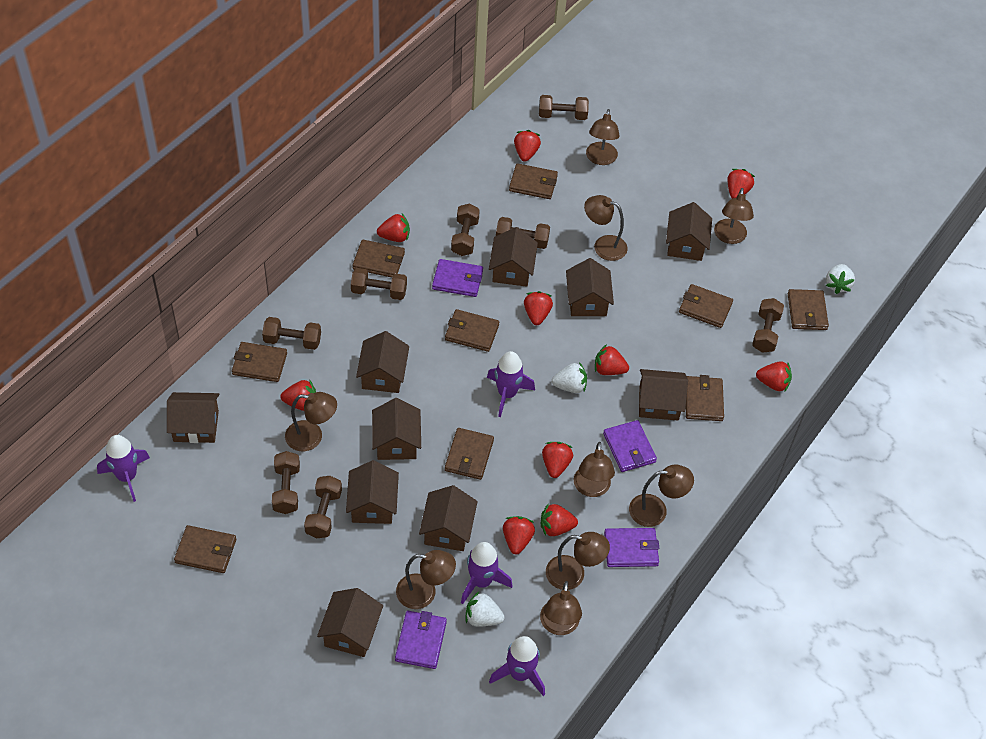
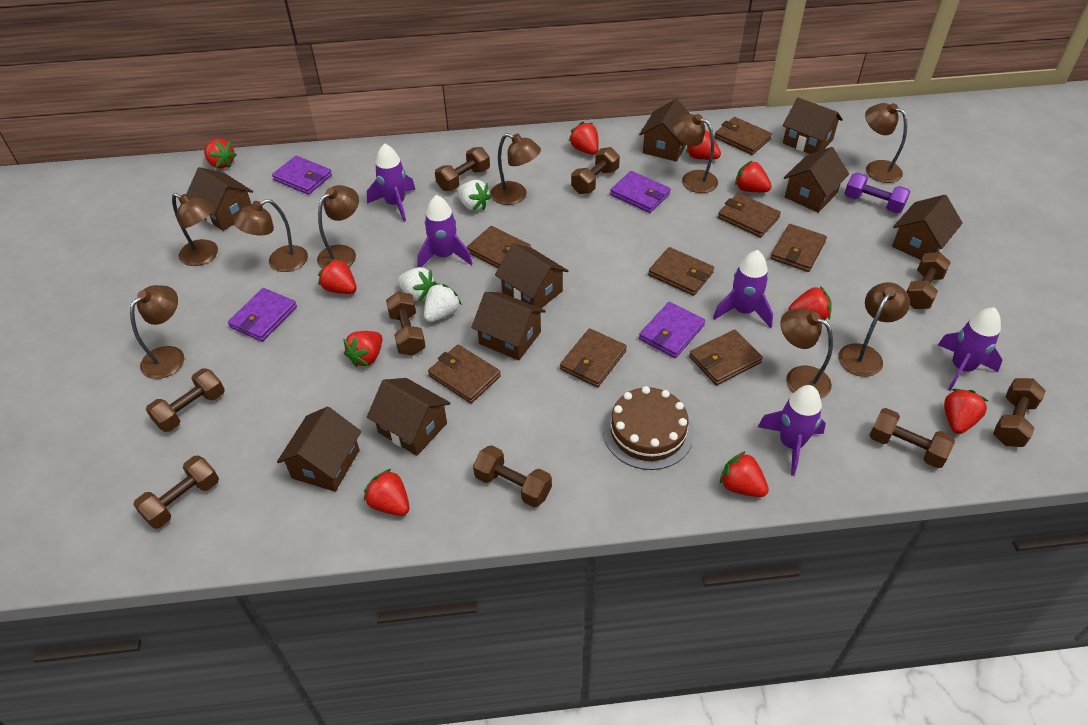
brown cake: 0 -> 1
brown dumbbell: 8 -> 9
brown house: 10 -> 9
brown wallet: 9 -> 8
purple dumbbell: 0 -> 1
purple rocket: 4 -> 5

